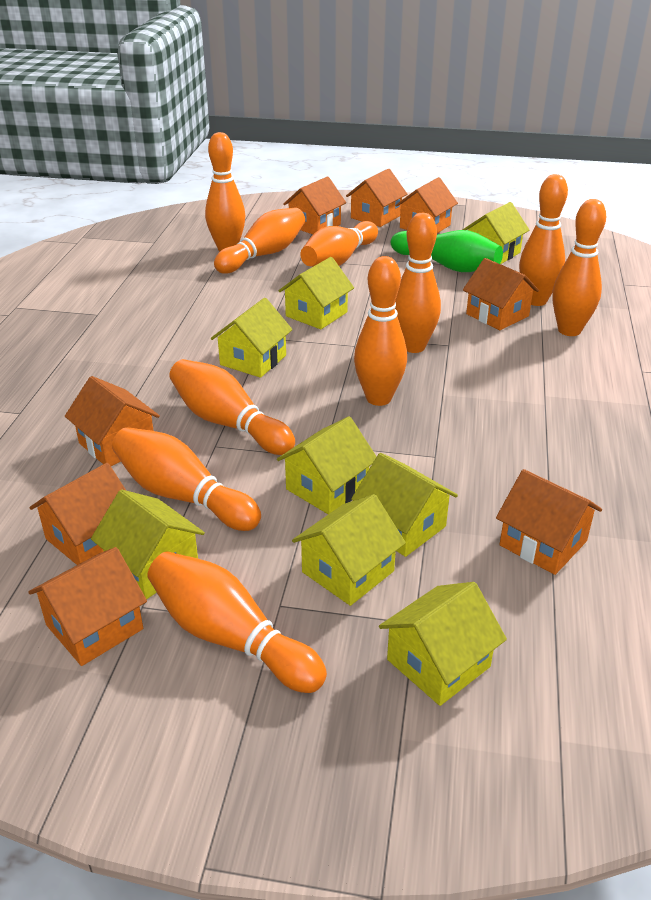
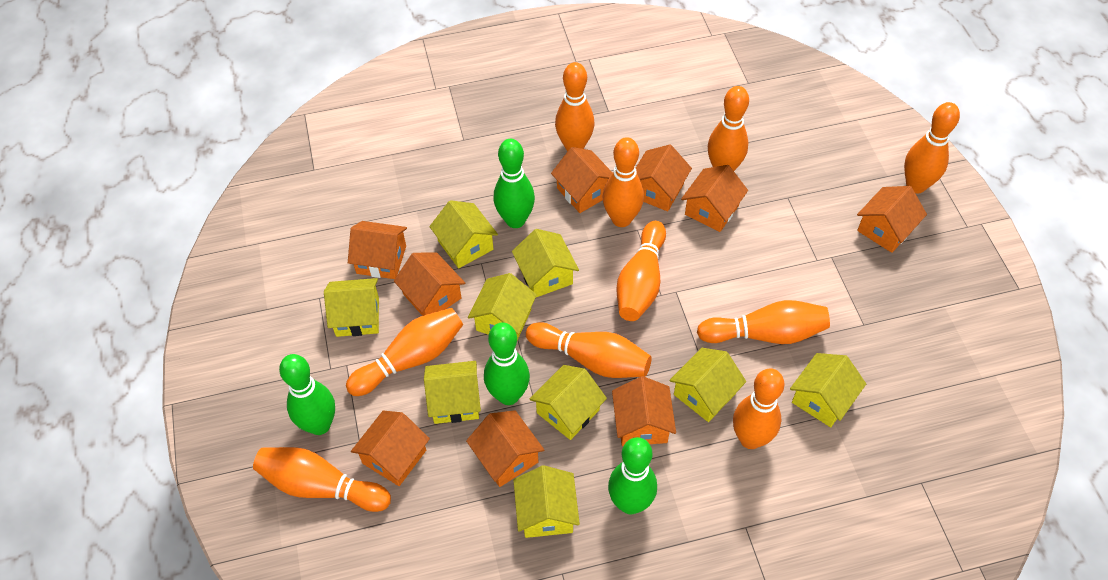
green bowling pin: 1 -> 4
orange house: 8 -> 9
yellow house: 8 -> 9

